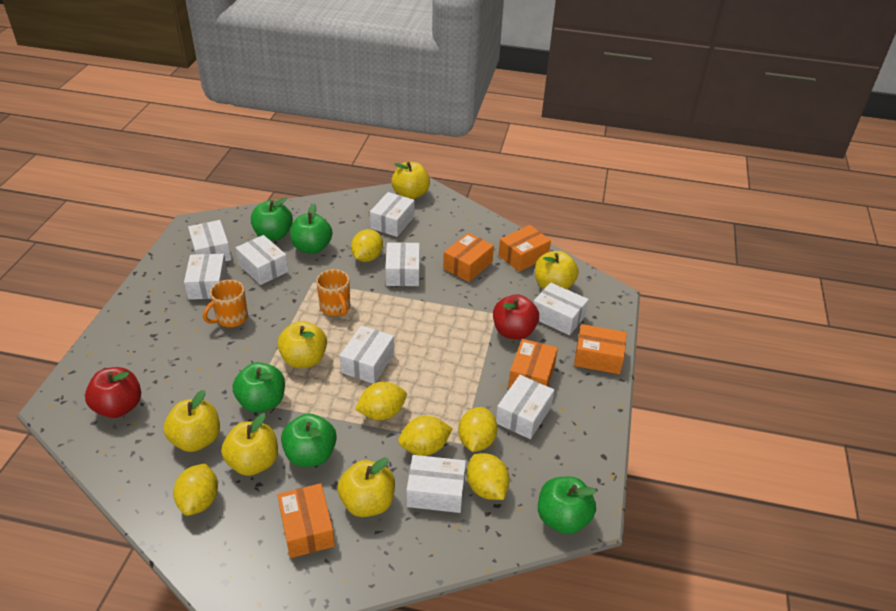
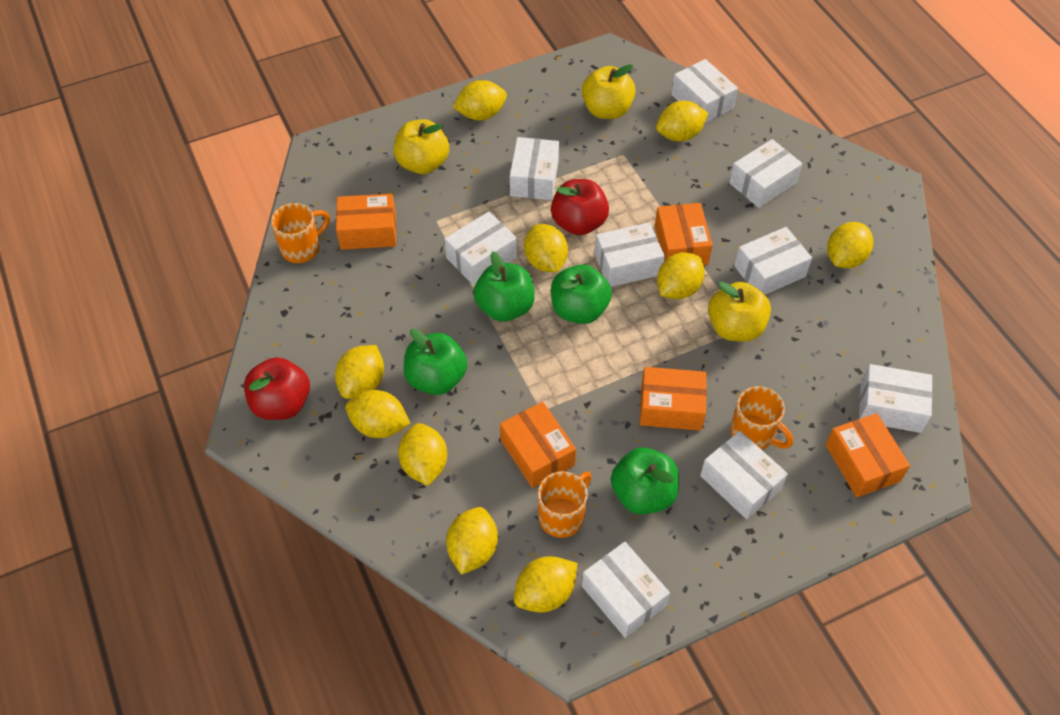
green apple: 5 -> 4
orange mug: 2 -> 3
yellow apple: 6 -> 3
yellow lemon: 6 -> 10

